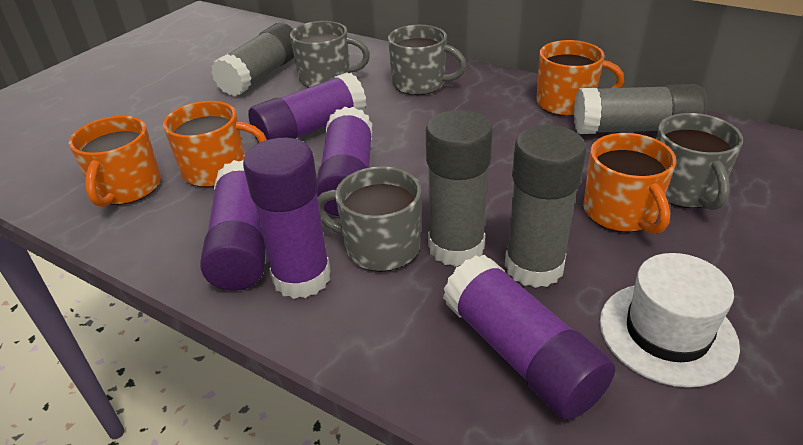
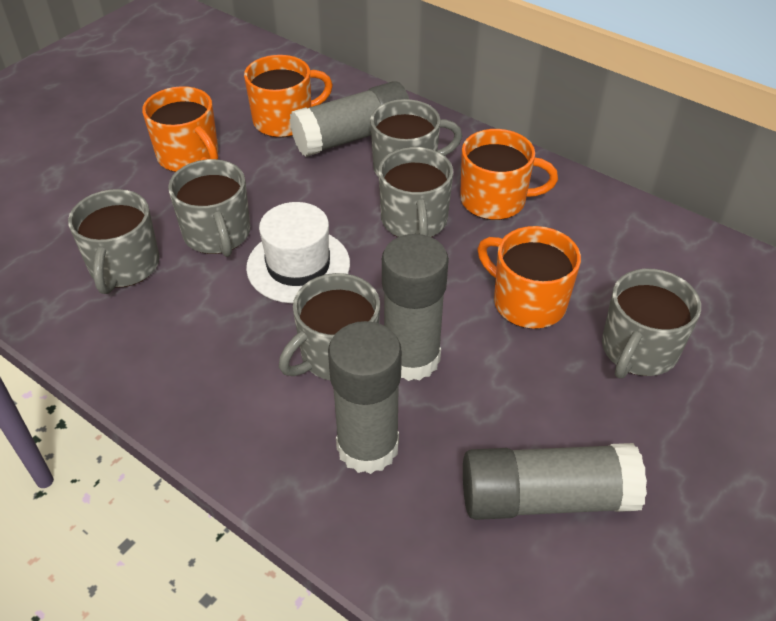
grey mug: 4 -> 6
purple glue stick: 5 -> 0

